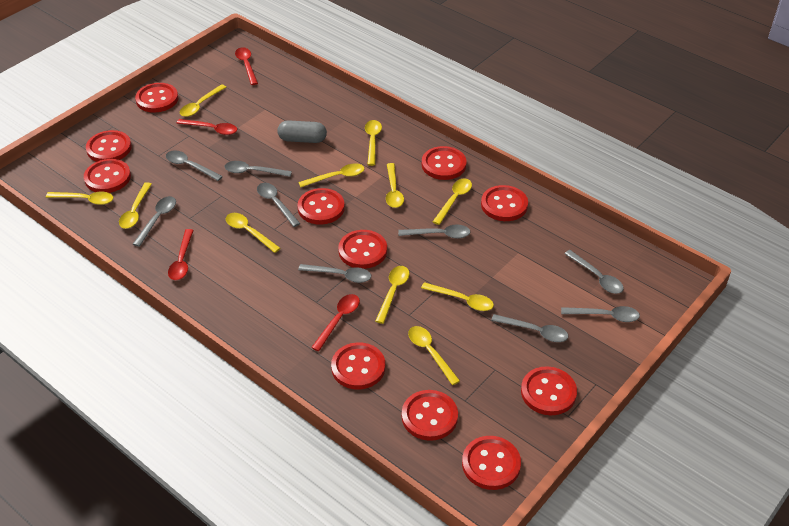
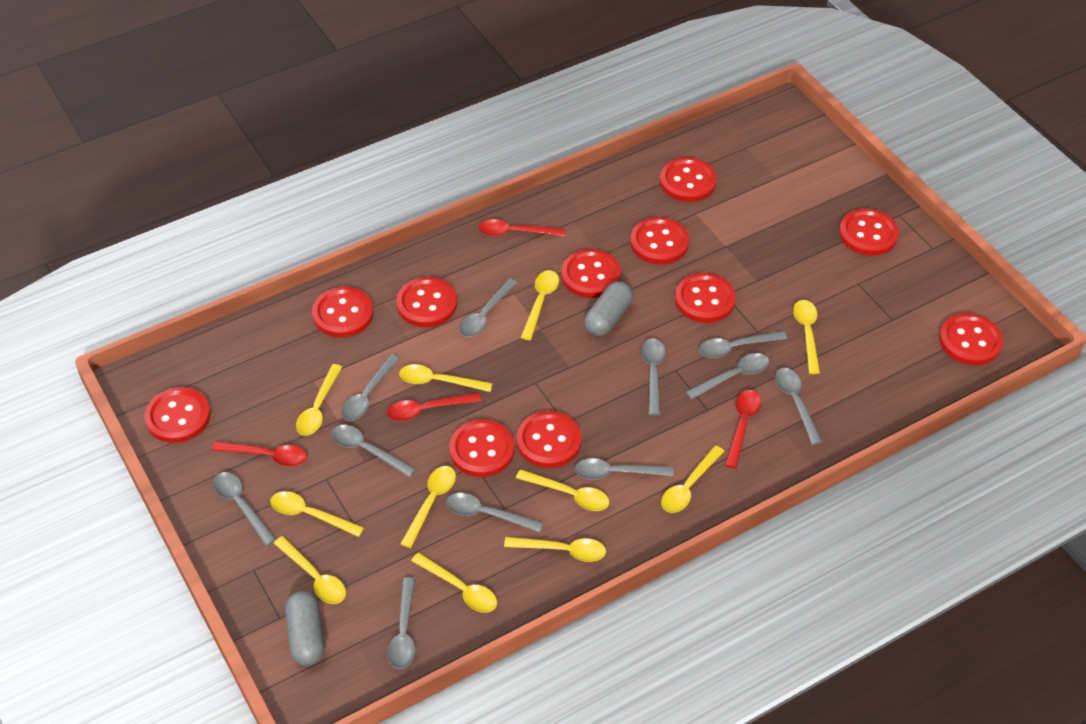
grey capsule: 1 -> 2
grey spoon: 9 -> 11

